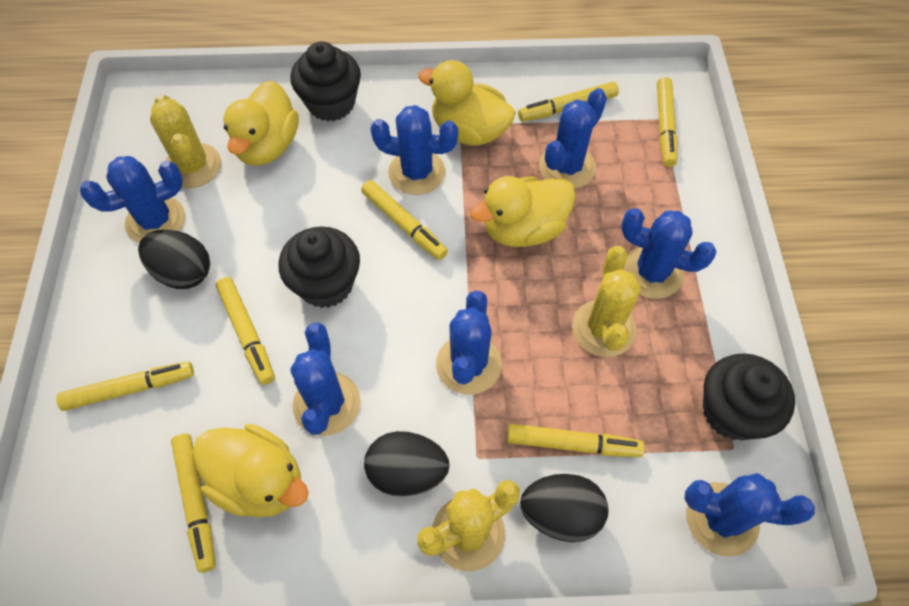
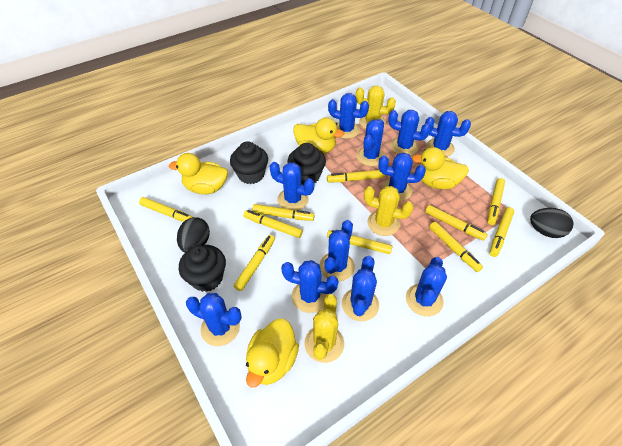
black egg: 3 -> 2
blue cactus: 7 -> 11
yellow marker: 7 -> 10

